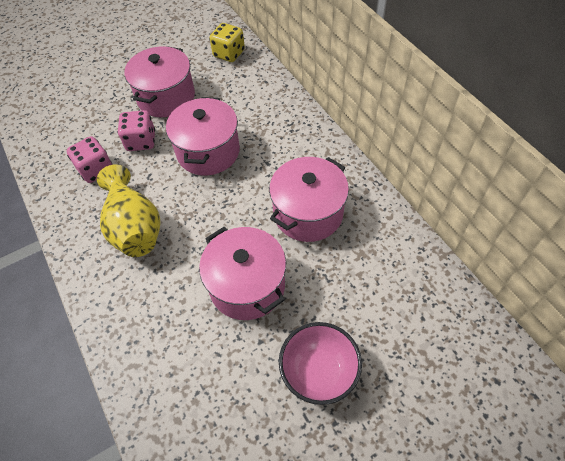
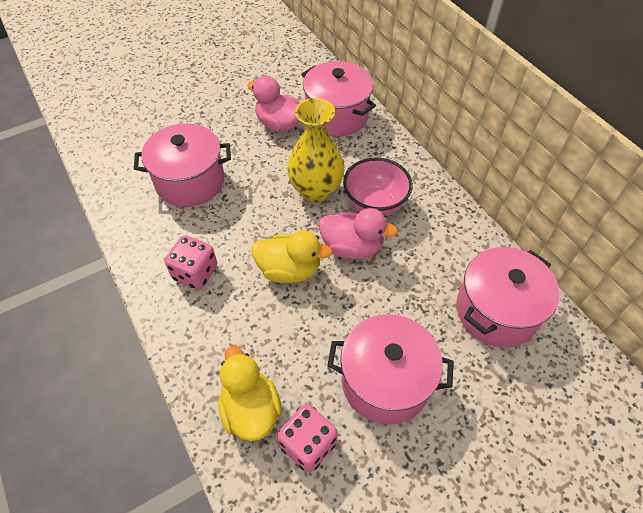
pink duck: 0 -> 2
yellow dice: 1 -> 0
yellow duck: 0 -> 2

